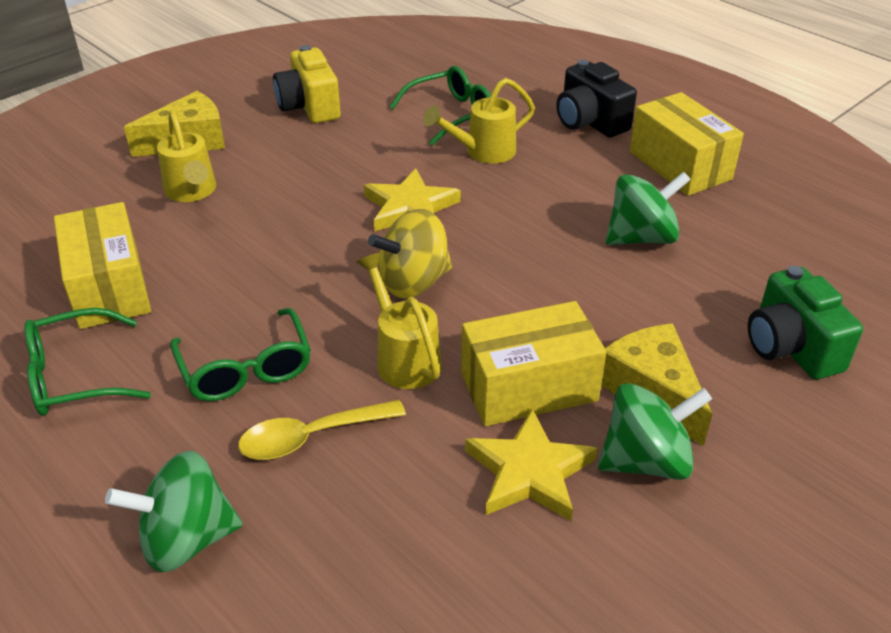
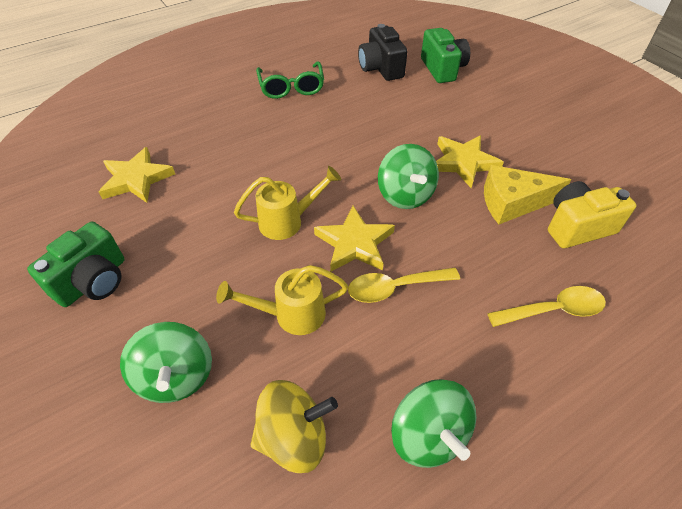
green camera: 1 -> 2
green glasses: 3 -> 1
yellow box: 3 -> 0
yellow cheese: 2 -> 1
yellow spoon: 1 -> 2
yellow star: 2 -> 3
yellow watering can: 3 -> 2

